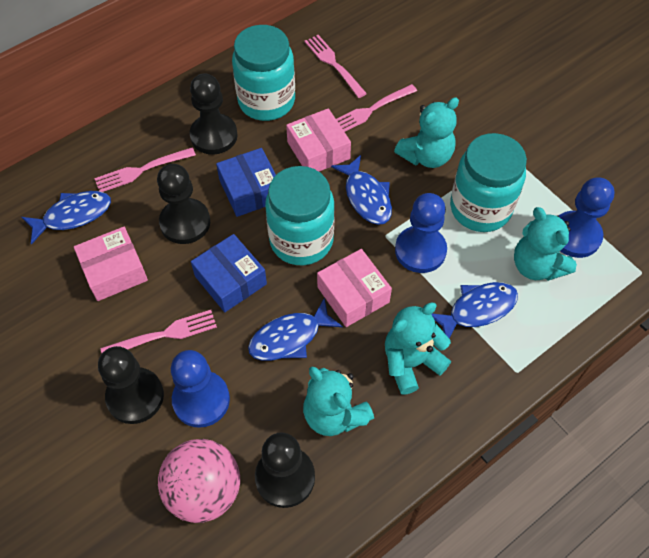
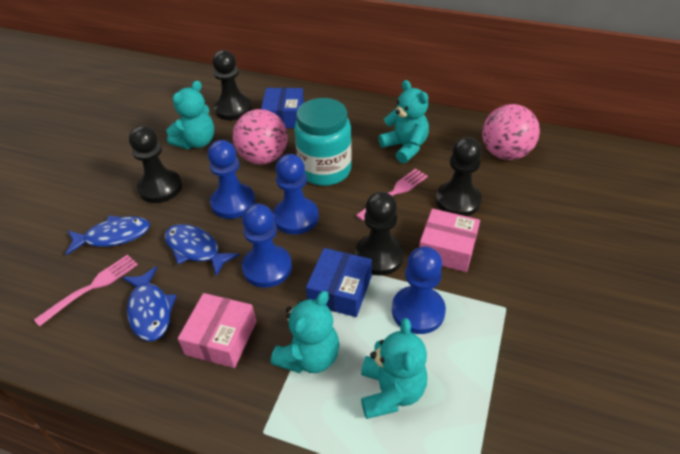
blue fish: 4 -> 3
blue pawn: 3 -> 4
pink ball: 1 -> 2
pink box: 3 -> 2
pink fork: 4 -> 2
turquoise jar: 3 -> 1

